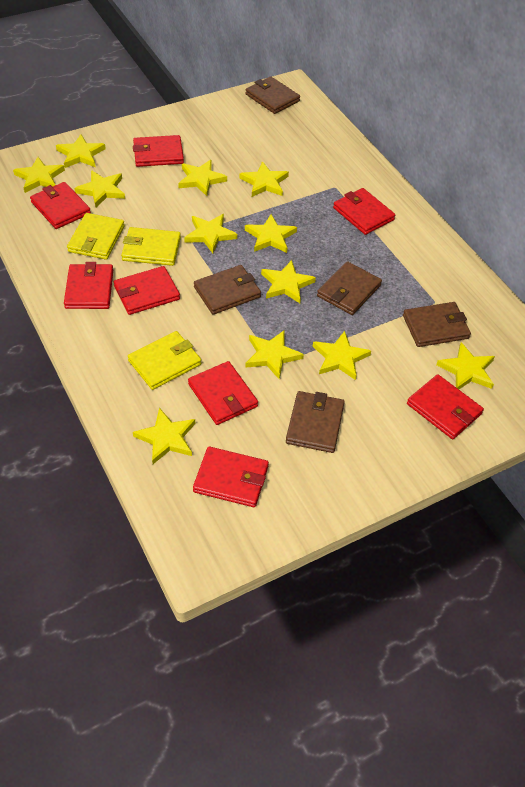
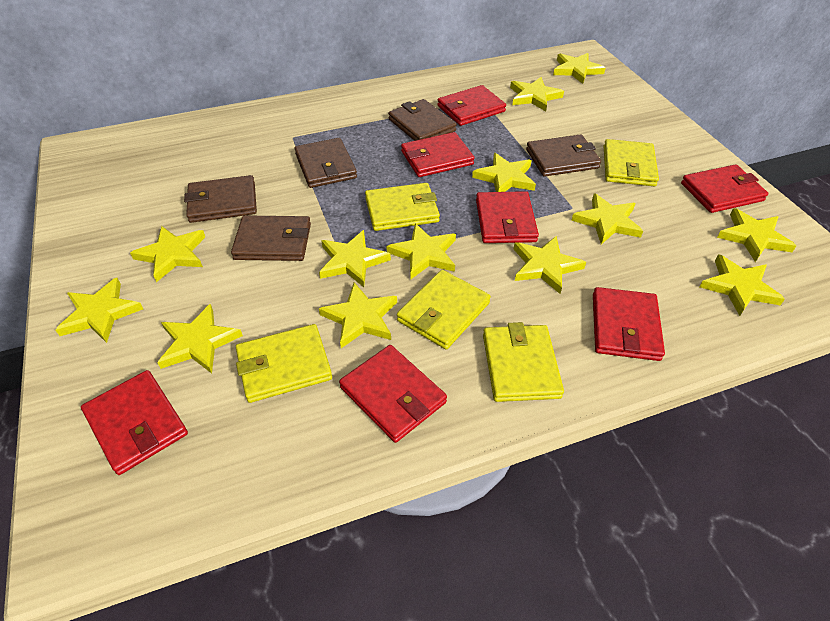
red wallet: 8 -> 7
yellow star: 12 -> 13
yellow wallet: 3 -> 5

